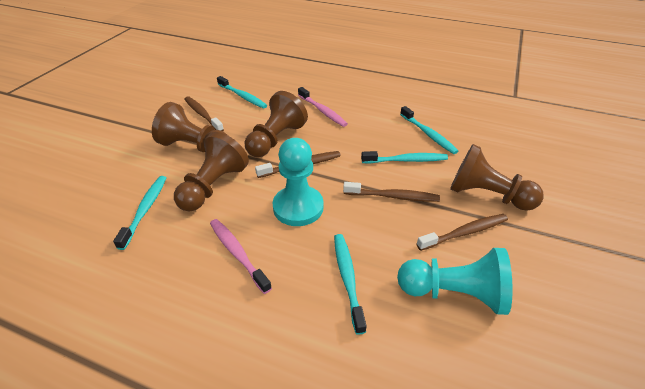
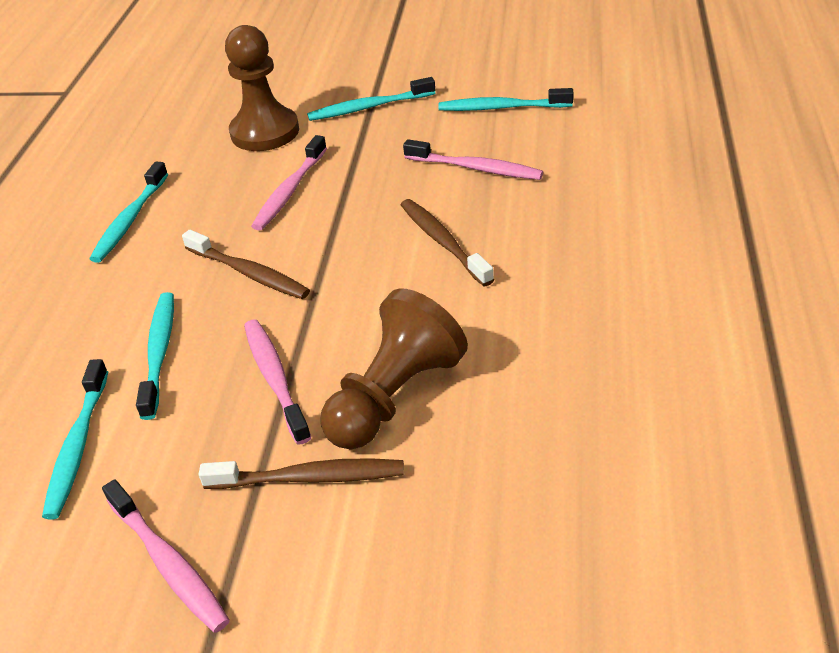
brown pawn: 4 -> 2
brown toothbrush: 4 -> 3
pink toothbrush: 2 -> 4
turquoise pawn: 2 -> 0

